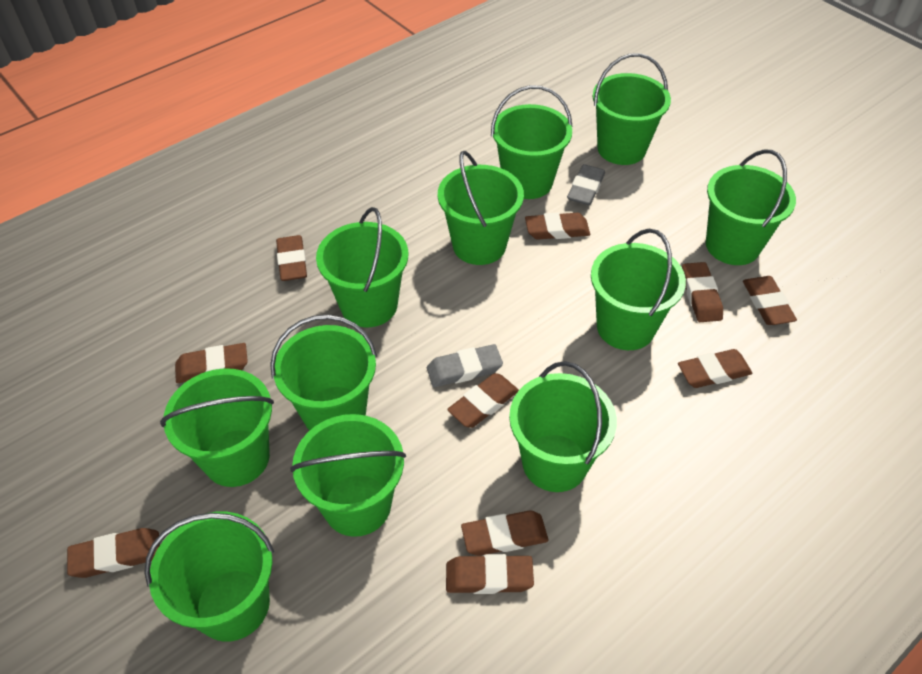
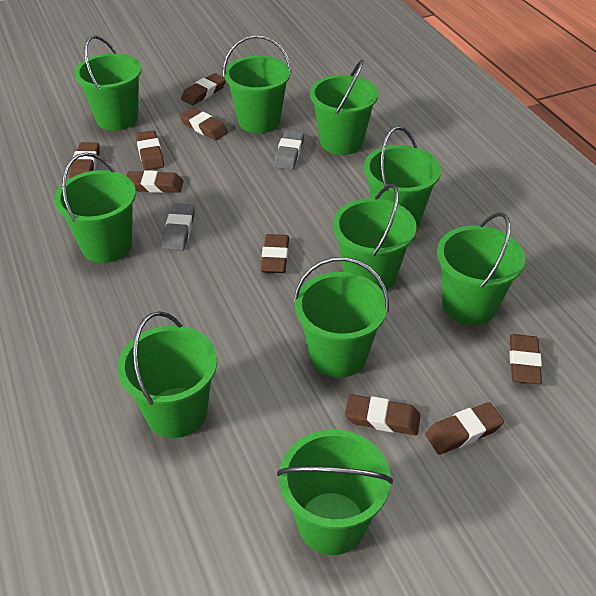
brown eraser: 10 -> 9
green bucket: 11 -> 10

